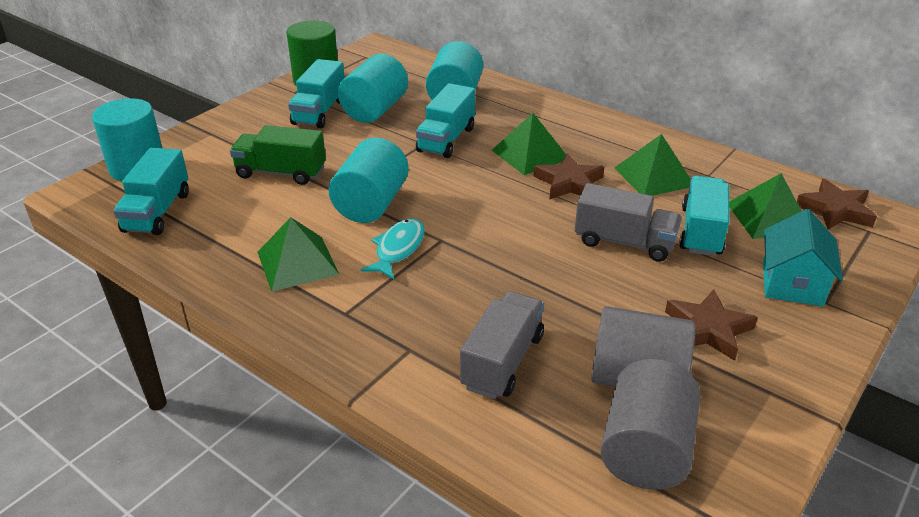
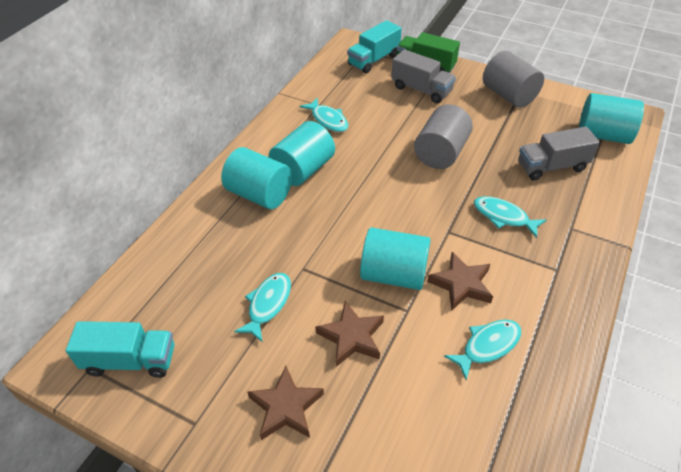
green cylinder: 1 -> 0
green pyramid: 4 -> 0
turquoise fish: 1 -> 4
turquoise house: 1 -> 0
turquoise truck: 4 -> 2

